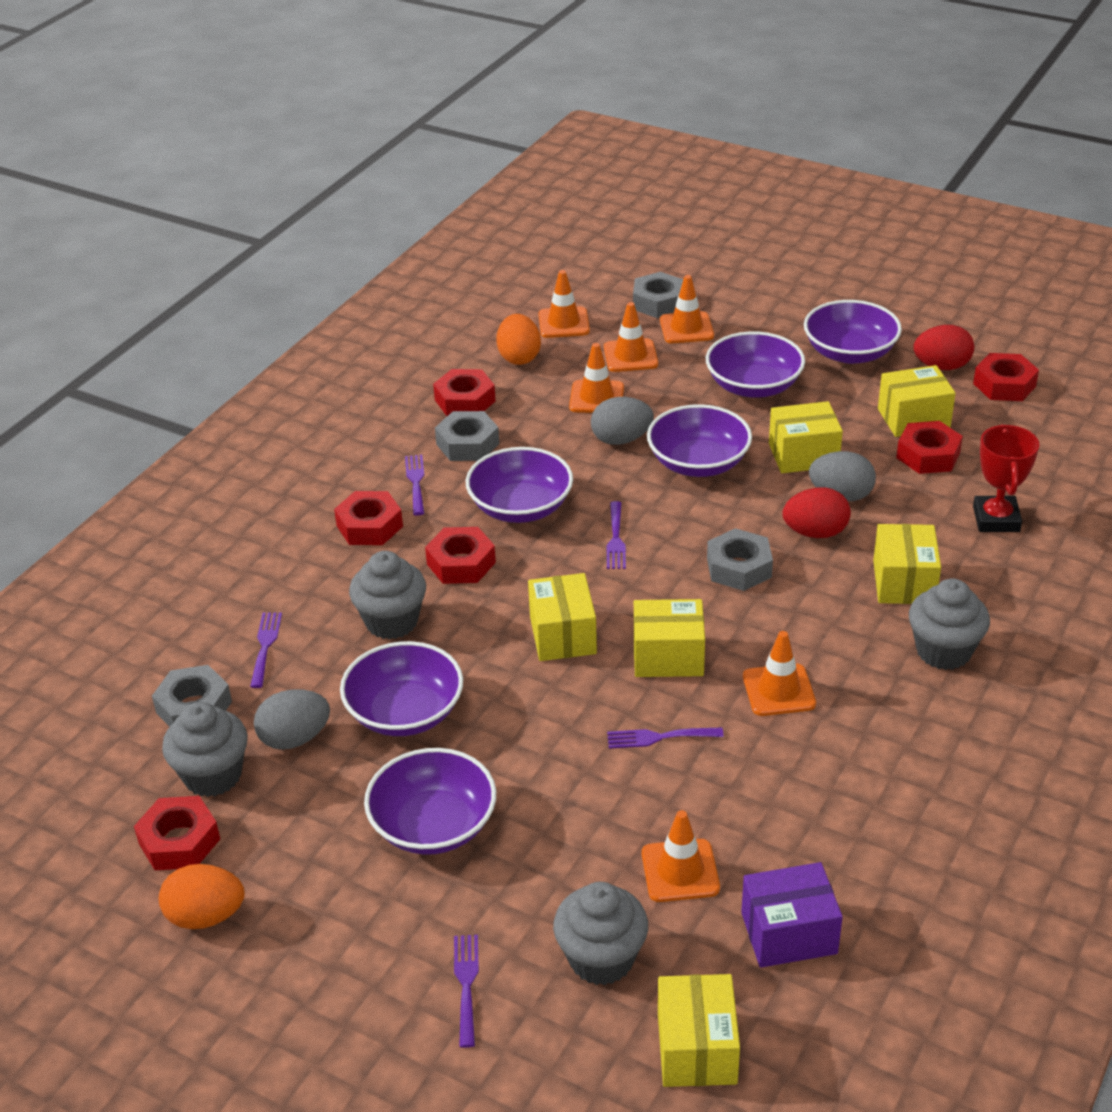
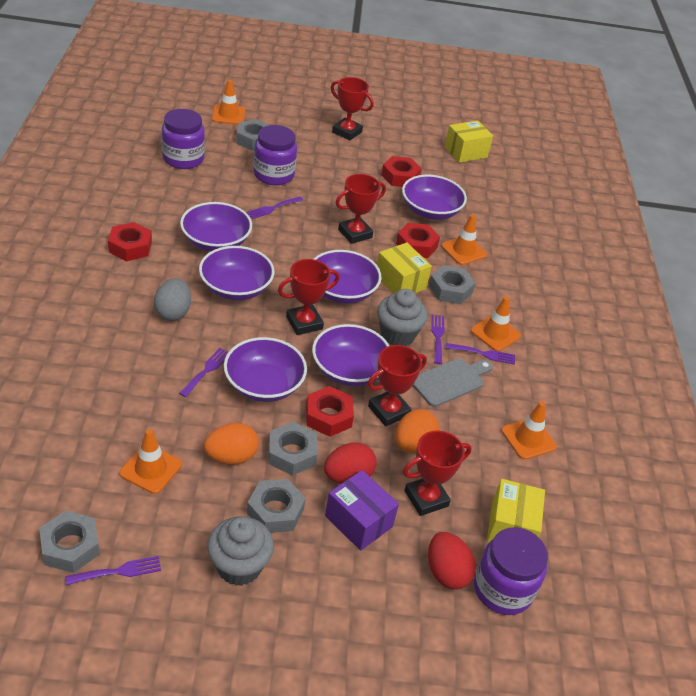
grey cupcake: 4 -> 2
grey cutting board: 0 -> 1
grey egg: 3 -> 1
grey nut: 4 -> 5
orange traffic cone: 6 -> 5
purple jar: 0 -> 3
red nut: 6 -> 4
red trophy: 1 -> 5
yellow box: 6 -> 3

